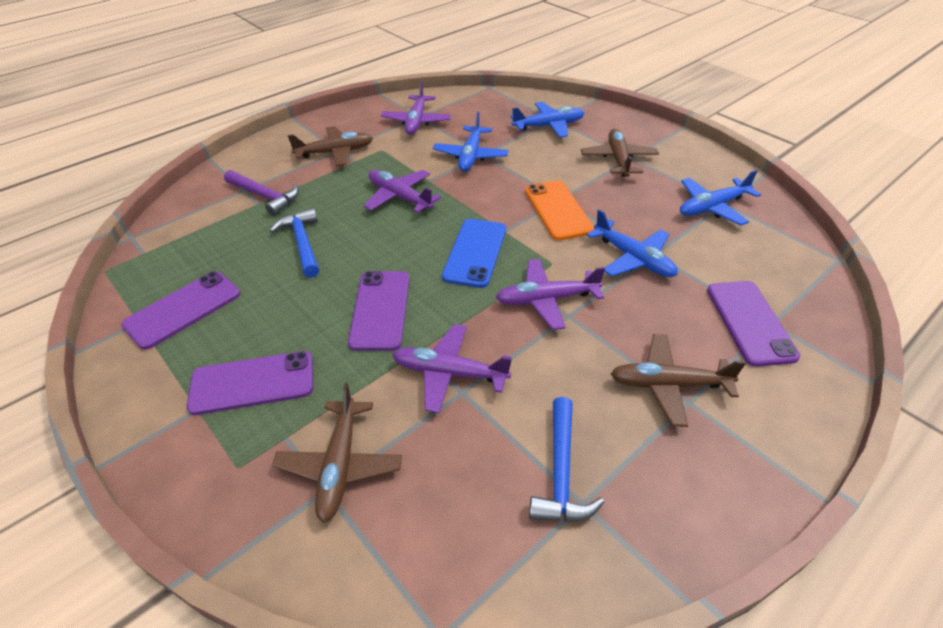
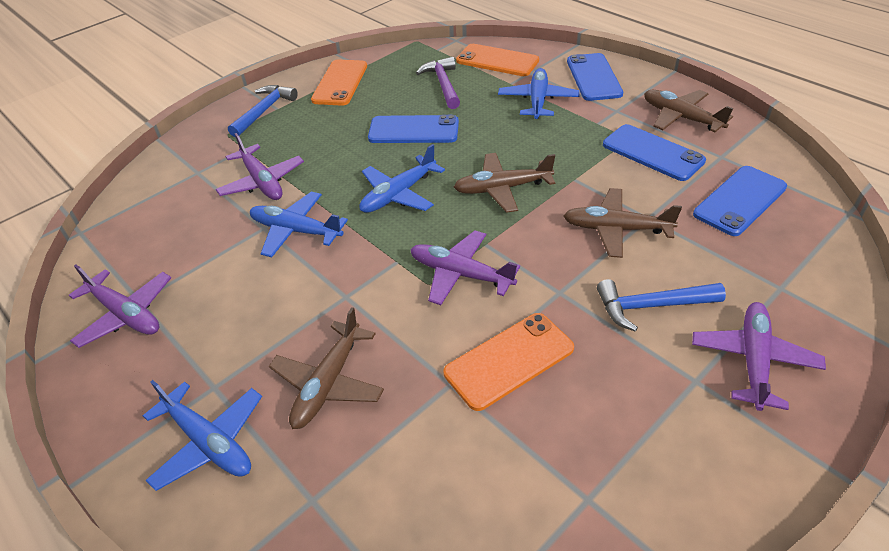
blue phone: 1 -> 4
orange phone: 1 -> 3
purple phone: 4 -> 0

